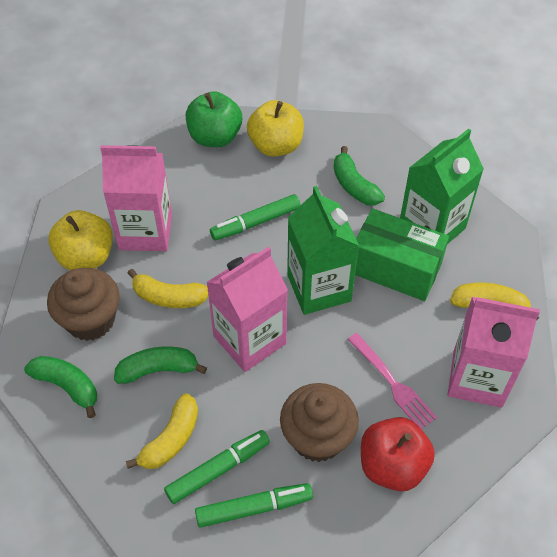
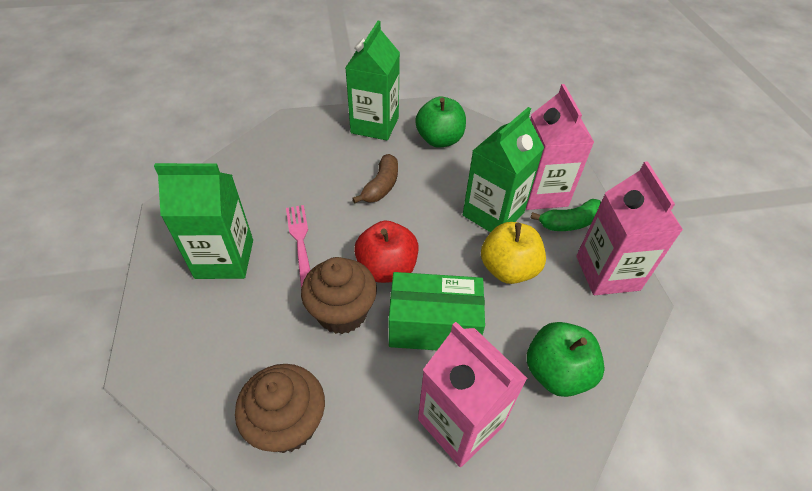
brown banana: 0 -> 1
green apple: 1 -> 2
green banana: 3 -> 1
green carton: 2 -> 3
green marker: 3 -> 0
yellow apple: 2 -> 1
yellow banana: 3 -> 0

